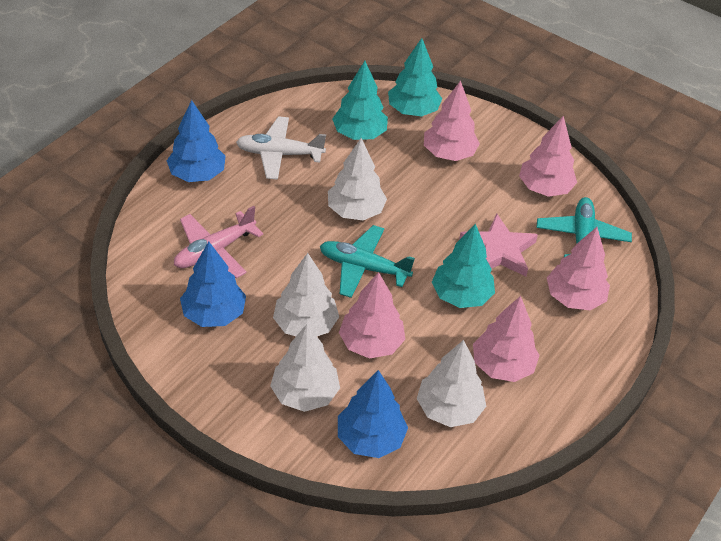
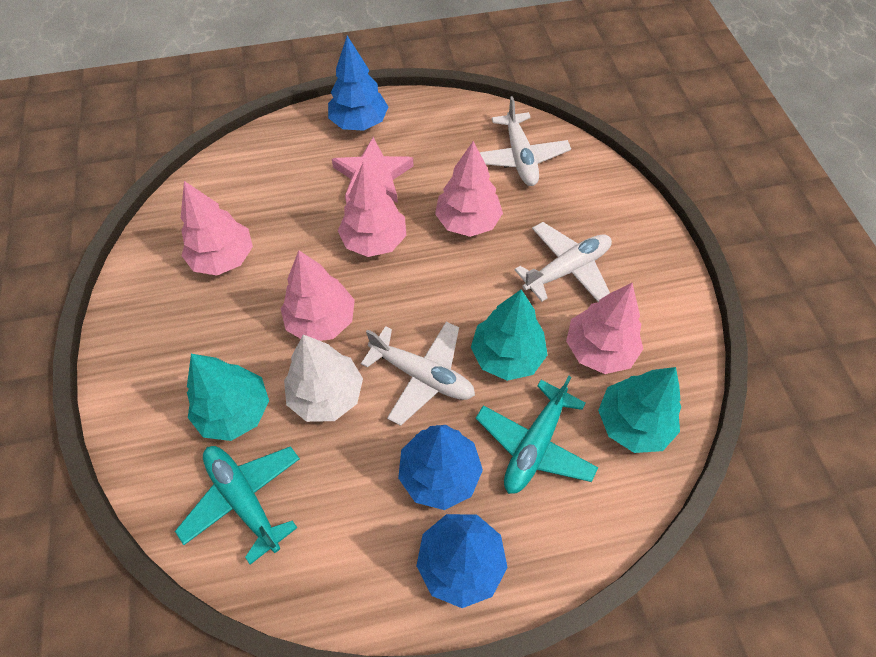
pink plane: 1 -> 0
white plane: 1 -> 3
white tree: 4 -> 1

